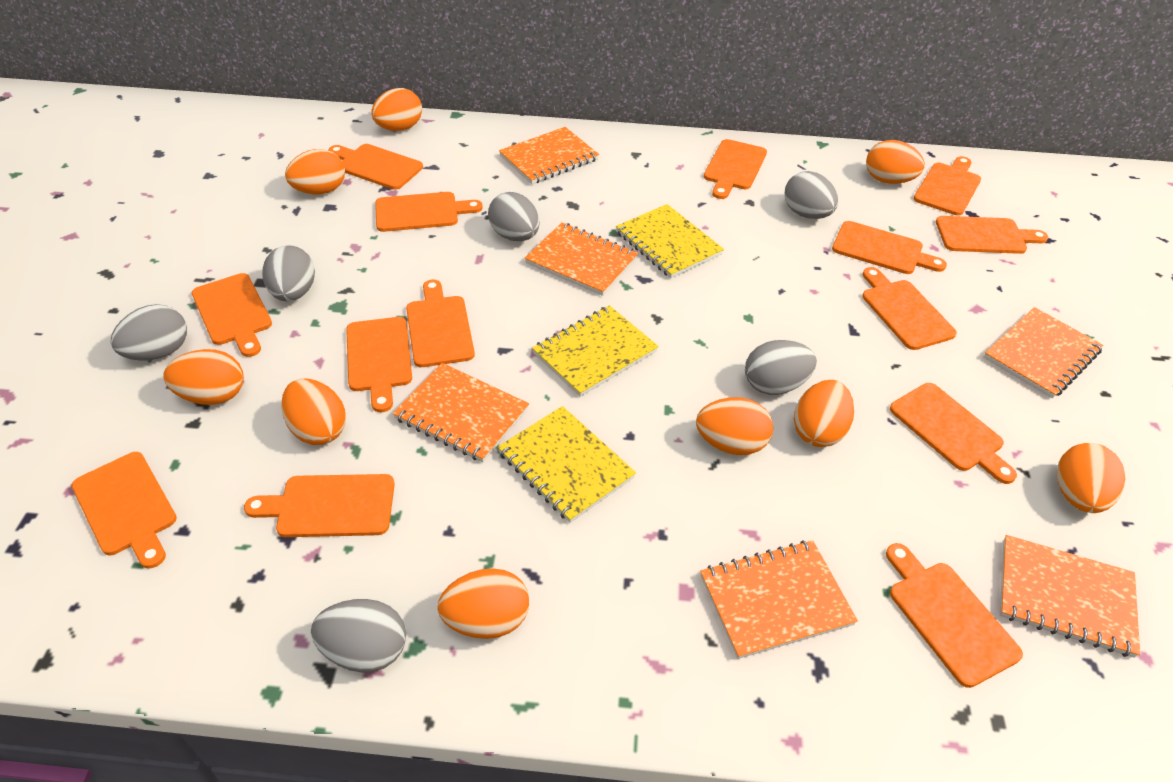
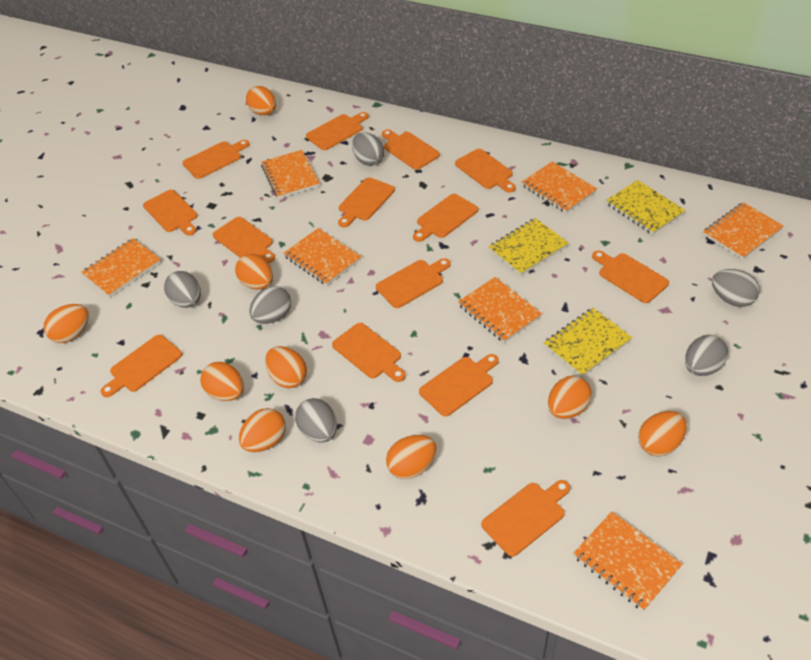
orange notebook: 6 -> 7

